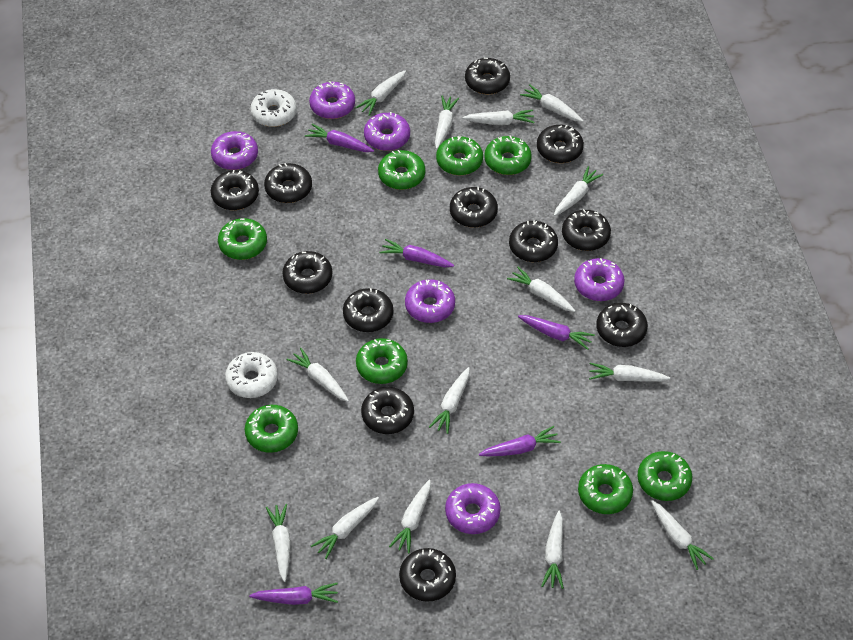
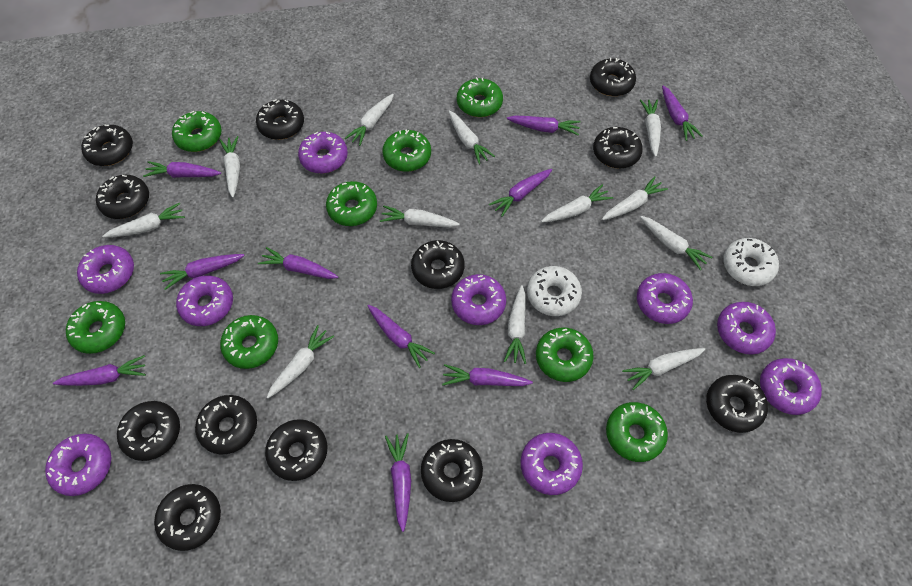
purple carrot: 5 -> 10
purple donut: 6 -> 9
white carrot: 14 -> 12

